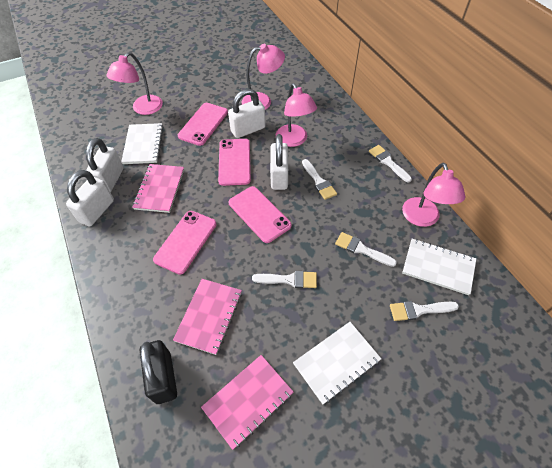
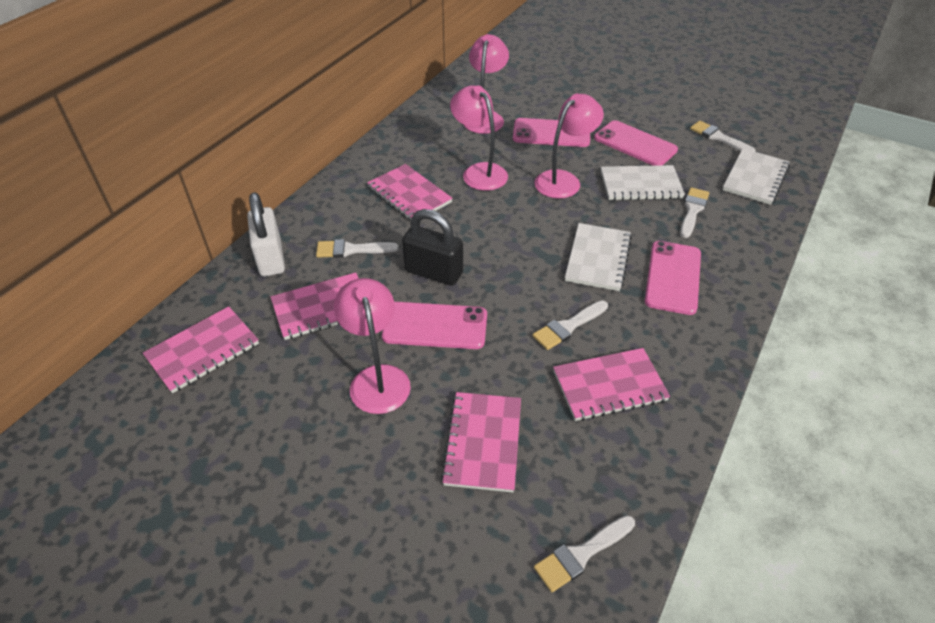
pink notebook: 3 -> 5
white padlock: 4 -> 1

